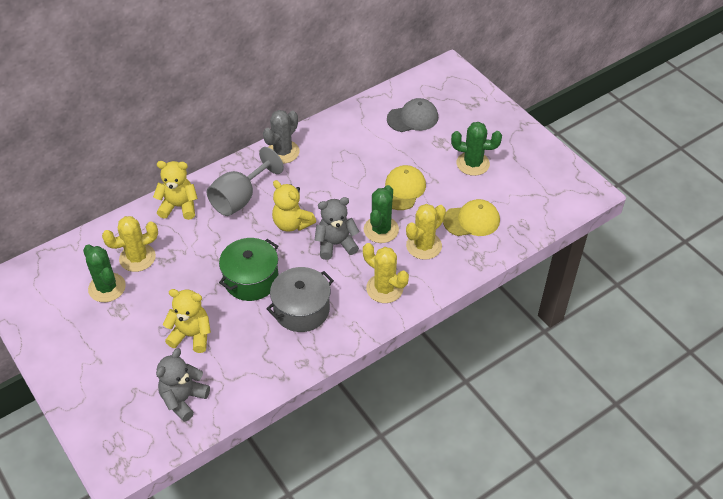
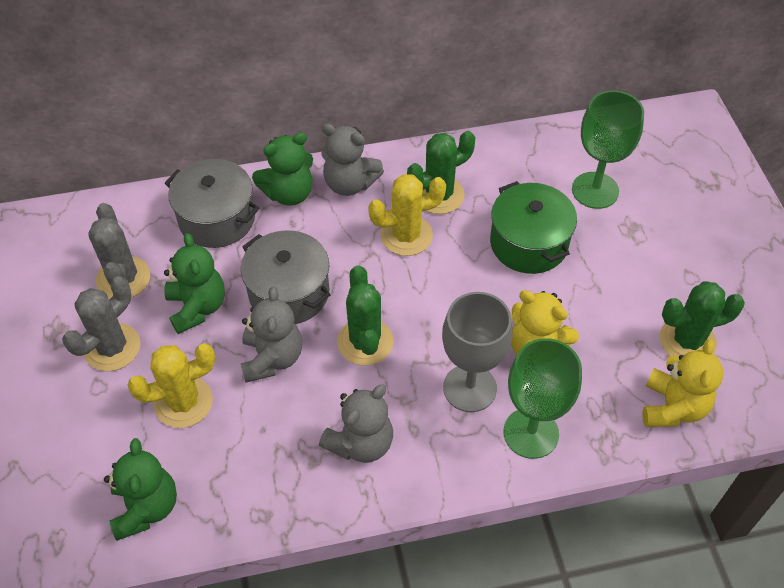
green goblet: 0 -> 2
green teddy bear: 0 -> 3
grey cactus: 1 -> 2
grey cap: 1 -> 0
grey pot: 1 -> 2
grey teddy bear: 2 -> 3
yellow cactus: 3 -> 2
yellow cap: 2 -> 0
yellow teddy bear: 3 -> 2

